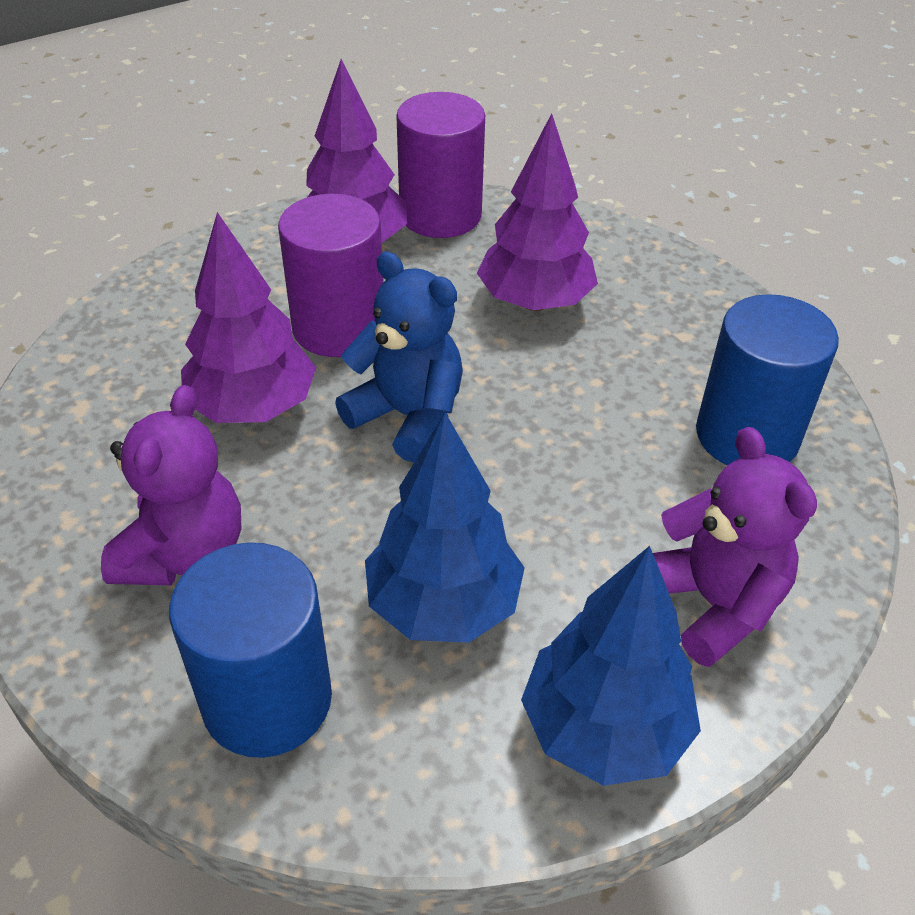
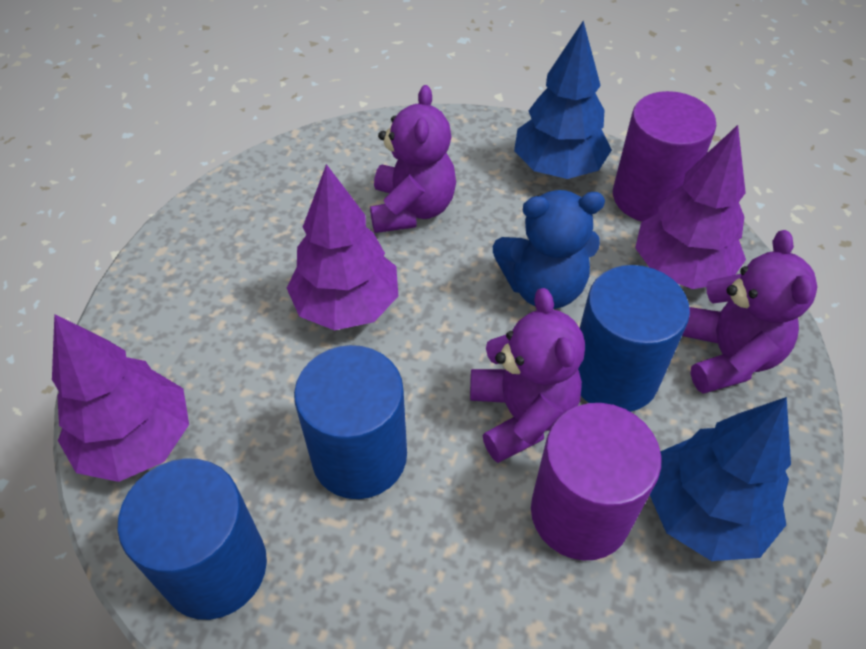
blue cylinder: 2 -> 3
purple teddy bear: 2 -> 3

